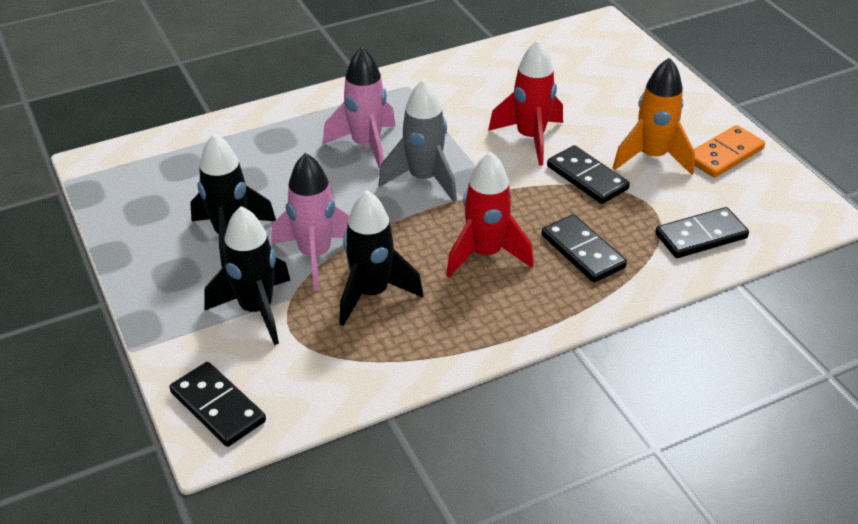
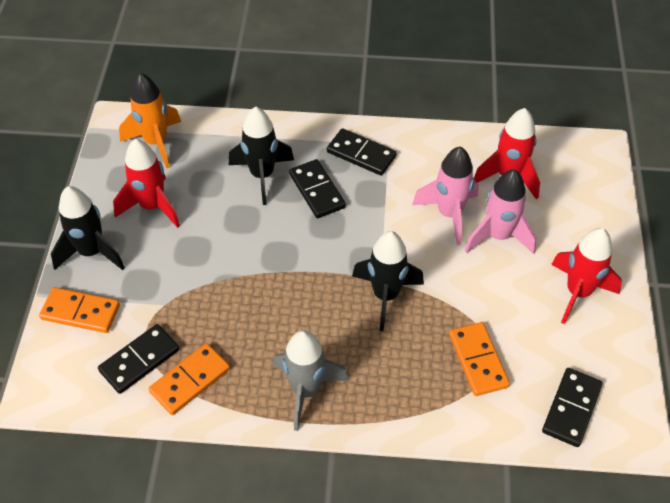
orange domino: 1 -> 3
red rocket: 2 -> 3

